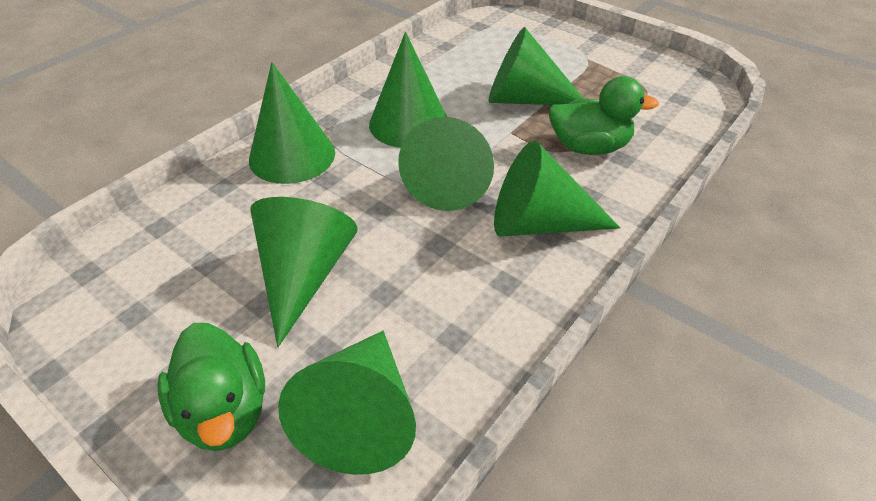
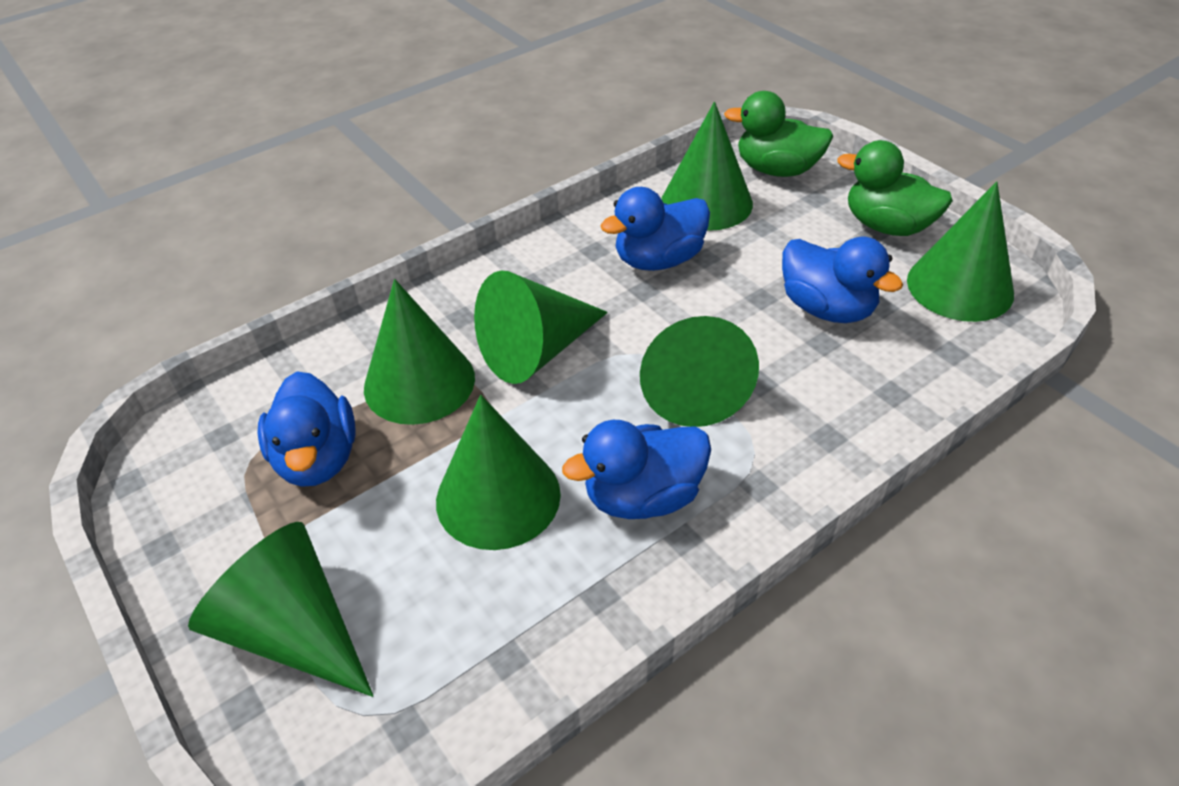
blue duck: 0 -> 4

